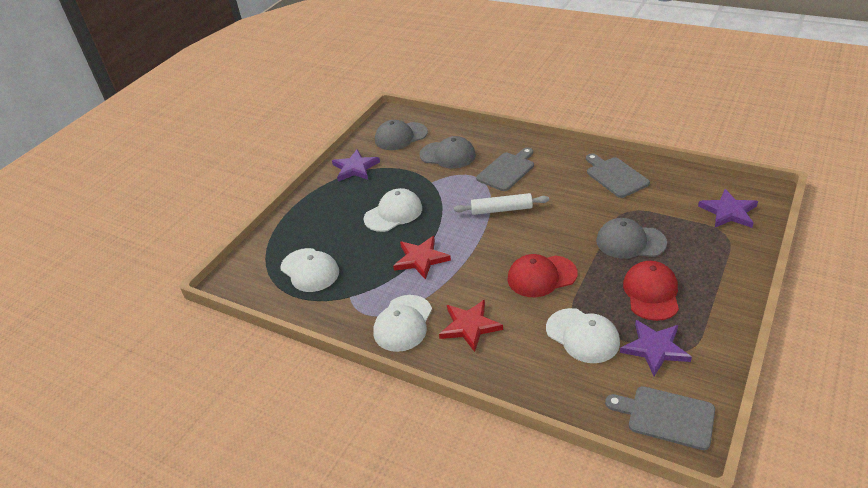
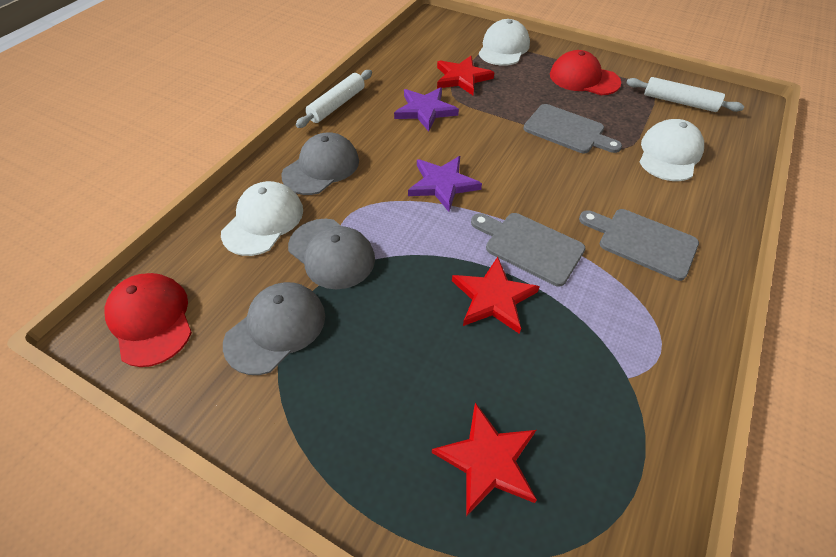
purple star: 3 -> 2
red star: 2 -> 3
white cap: 4 -> 3
white rolling pin: 1 -> 2

